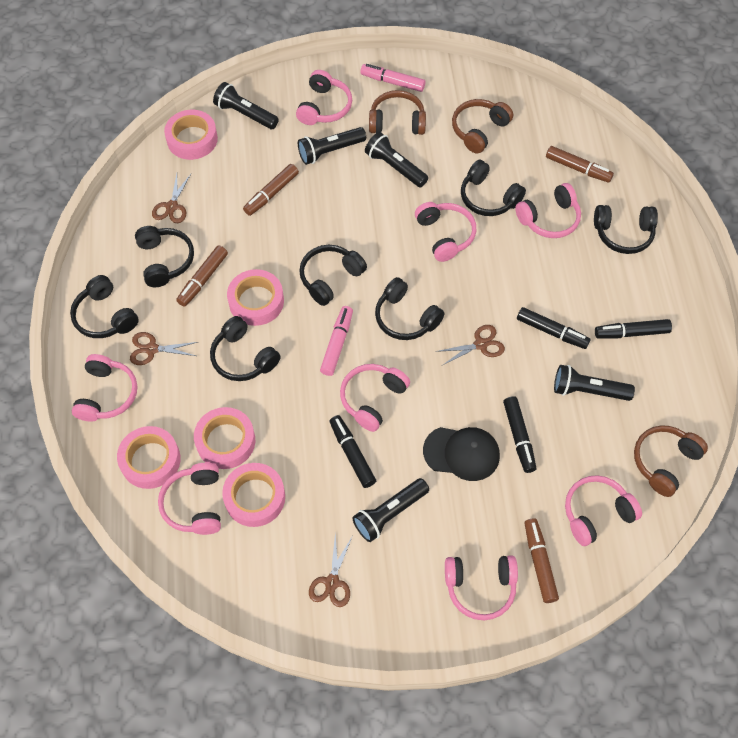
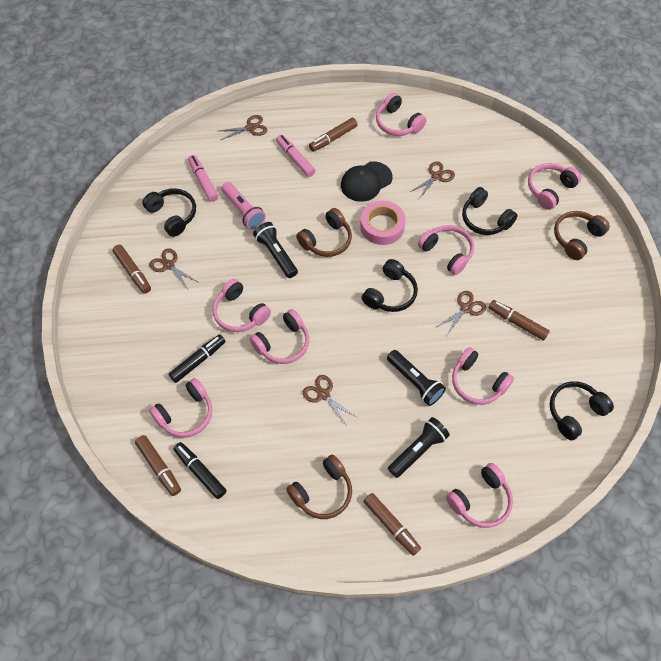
black flashlight: 5 -> 3
black headphones: 7 -> 4
black marker: 4 -> 2
brown marker: 4 -> 5
brown scissors: 4 -> 5
pink flashlight: 0 -> 1
pink tape: 5 -> 1

